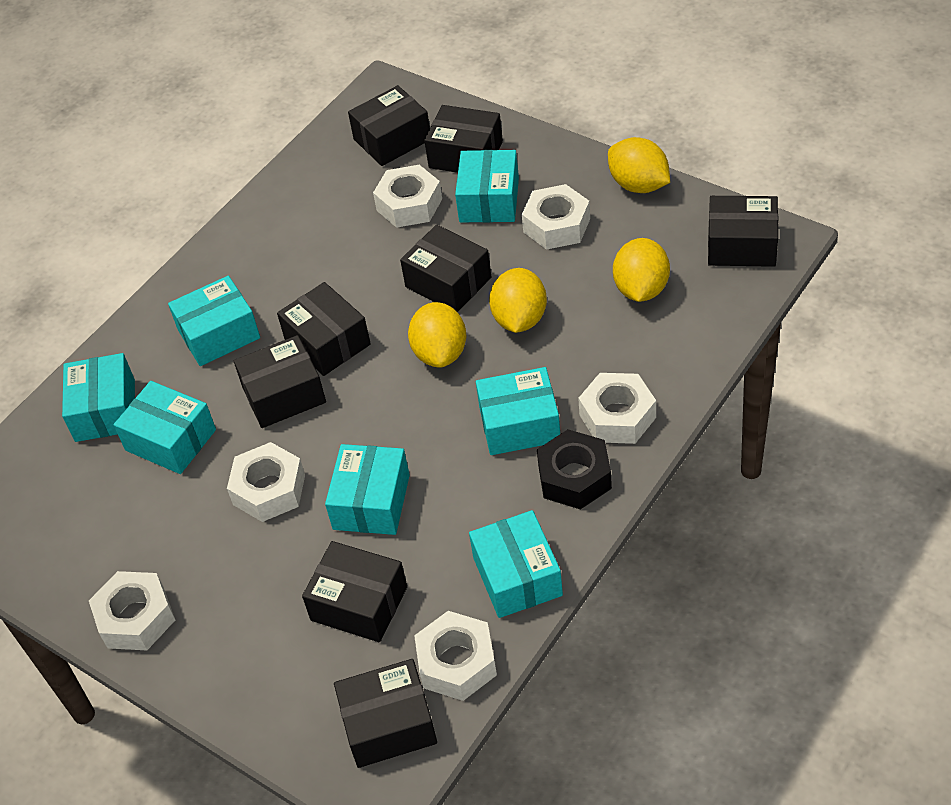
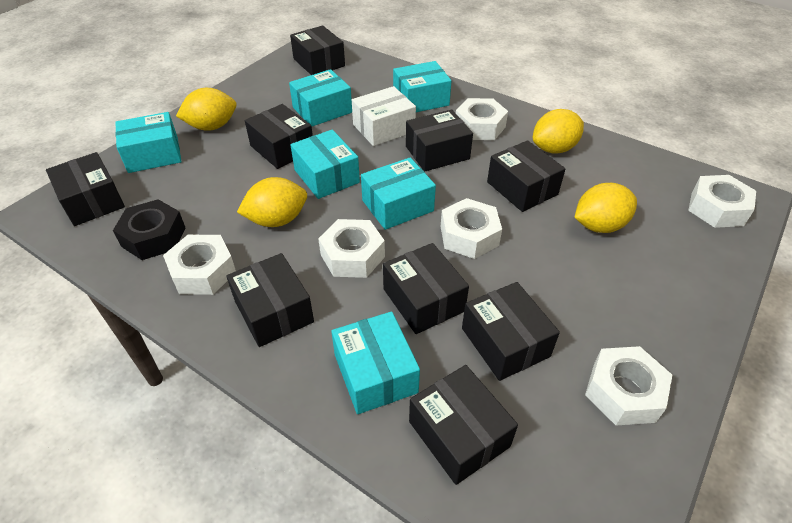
black box: 8 -> 9
turquoise box: 7 -> 6
white box: 0 -> 1

